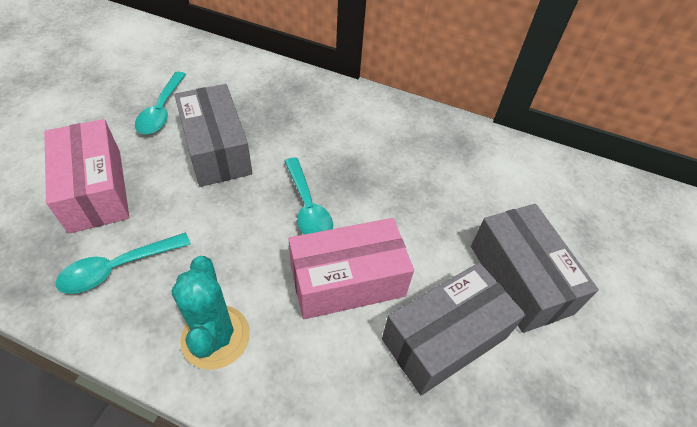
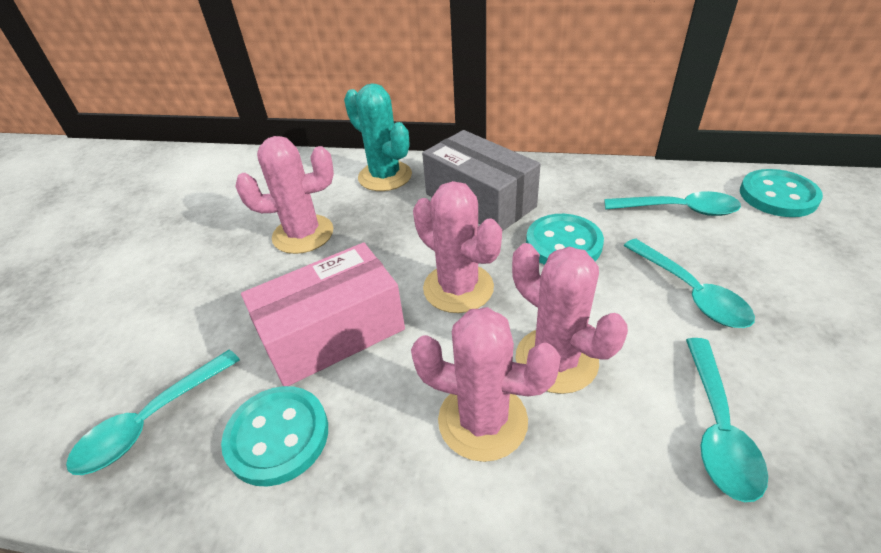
grey box: 3 -> 1
pink box: 2 -> 1
pink cactus: 0 -> 4
turquoise button: 0 -> 3
turquoise spoon: 3 -> 4

